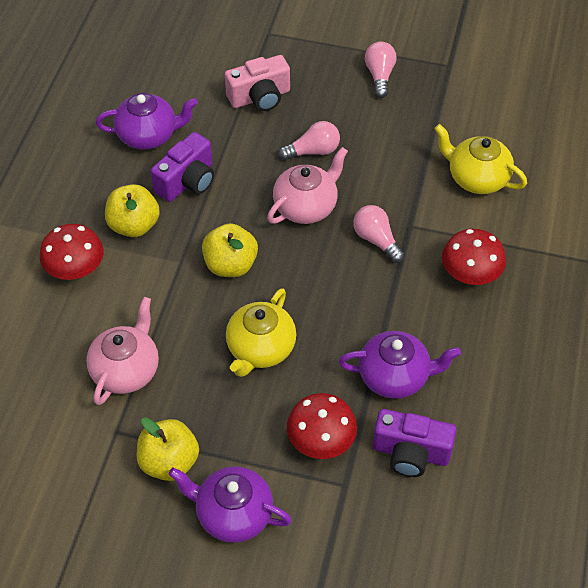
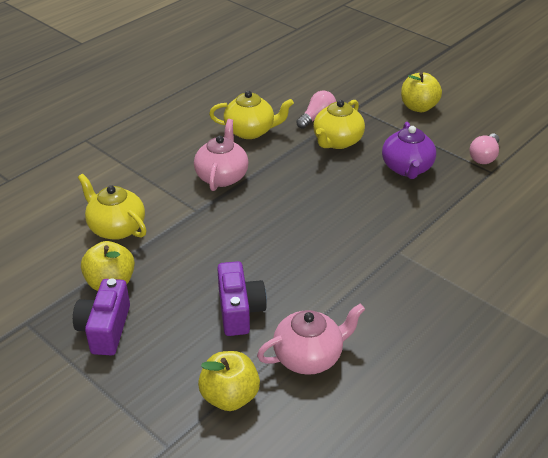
pink camera: 1 -> 0
pink light bulb: 3 -> 2
purple teapot: 3 -> 1
red mushroom: 3 -> 0
yellow teapot: 2 -> 3

